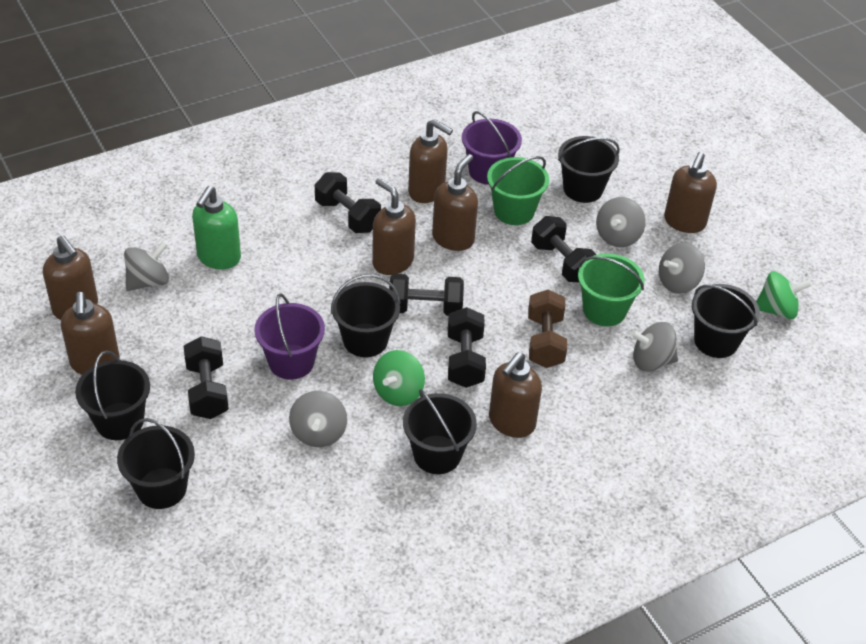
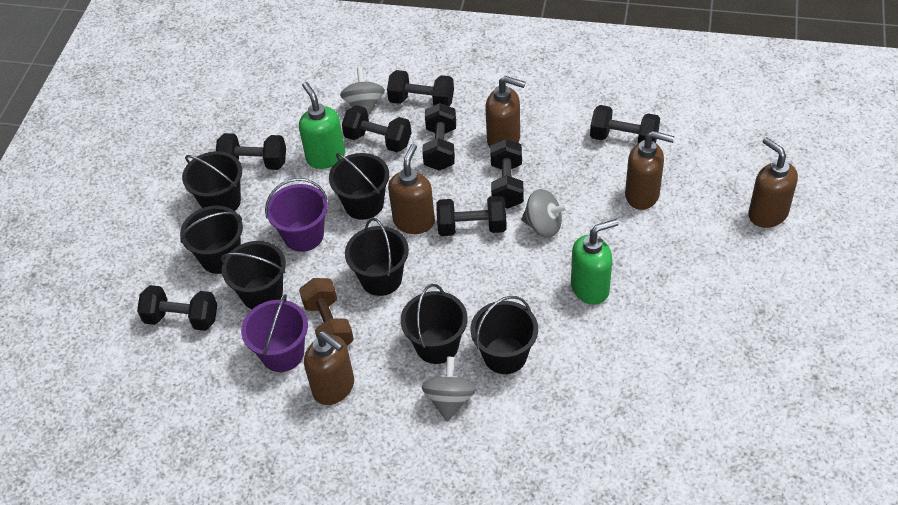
black bucket: 6 -> 7
black dumbbell: 5 -> 8
brown soap dispenser: 7 -> 5
green bucket: 2 -> 0
green soap dispenser: 1 -> 2
green spinning top: 2 -> 0
grey spinning top: 5 -> 3

